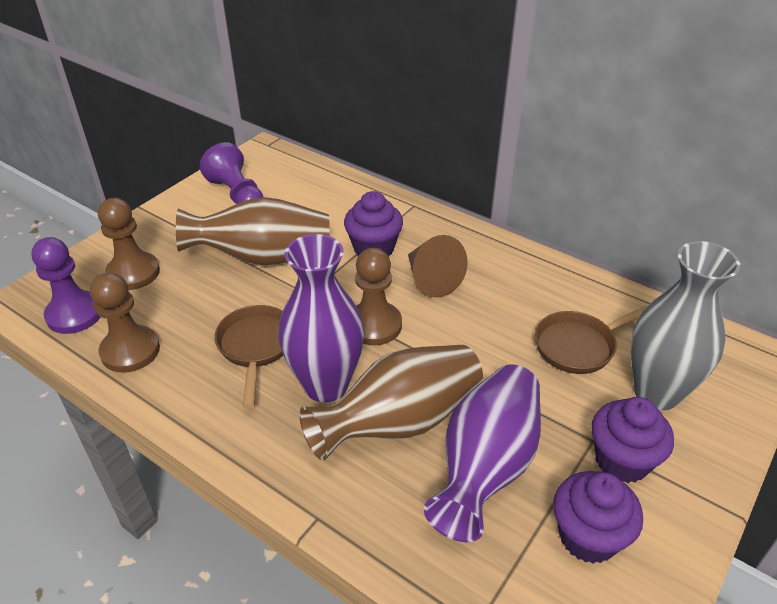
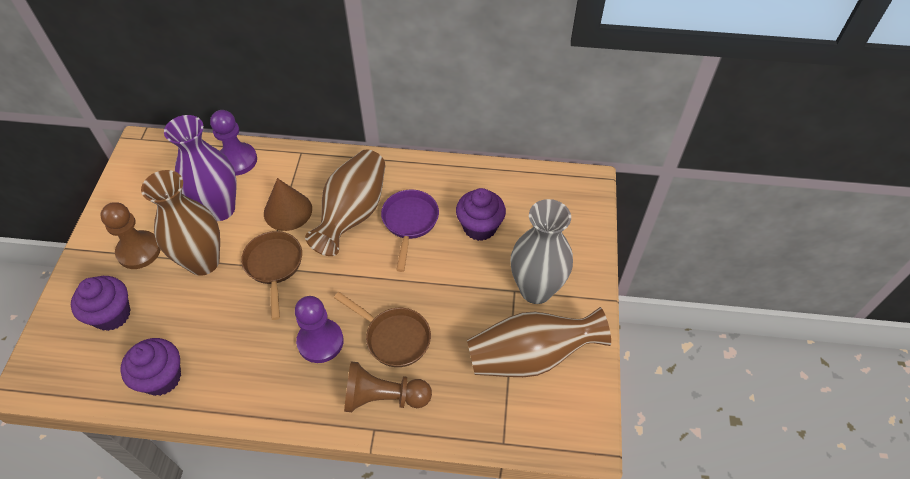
brown pawn: 3 -> 2
brown vase: 2 -> 3
purple pan: 0 -> 1
purple vase: 2 -> 1

